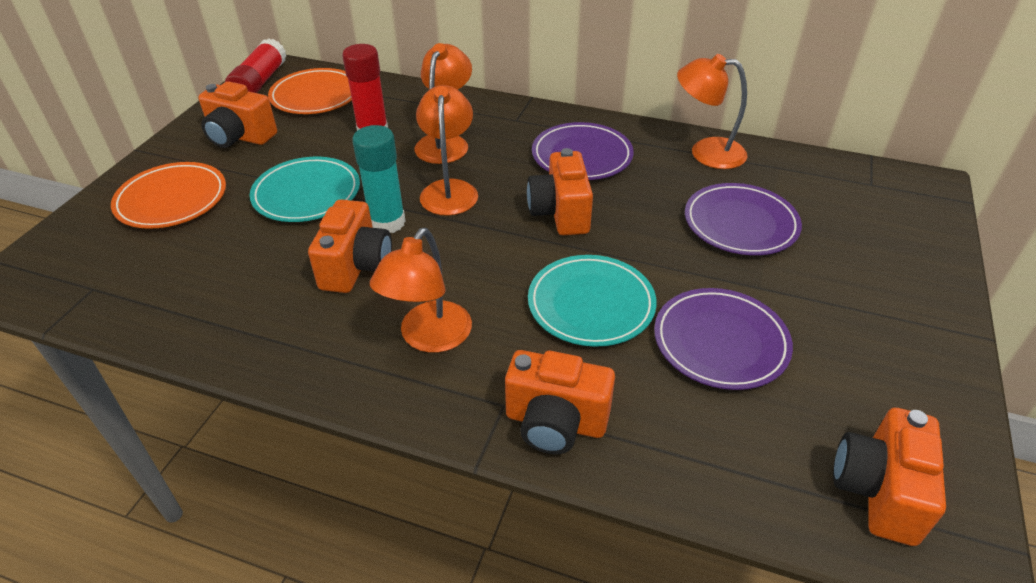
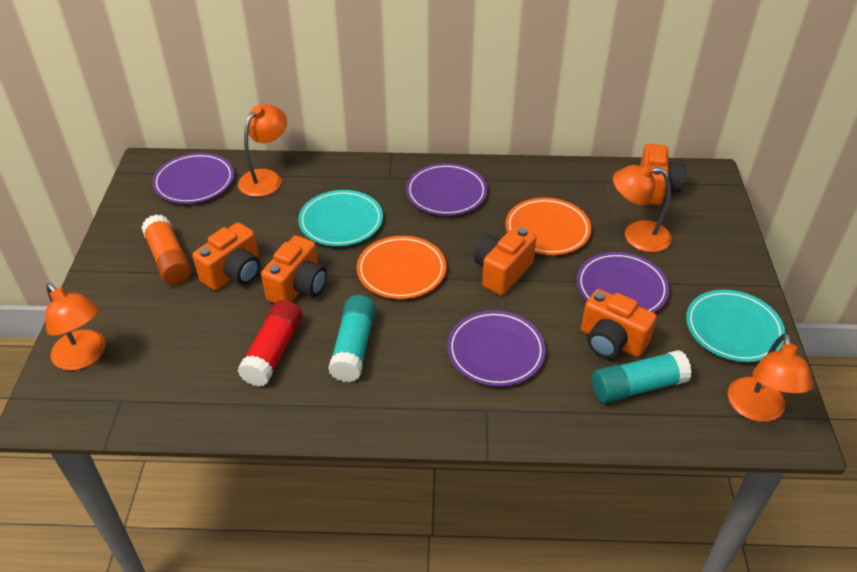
orange glue stick: 0 -> 1
purple plate: 3 -> 4
red glue stick: 2 -> 1
turquoise glue stick: 1 -> 2

